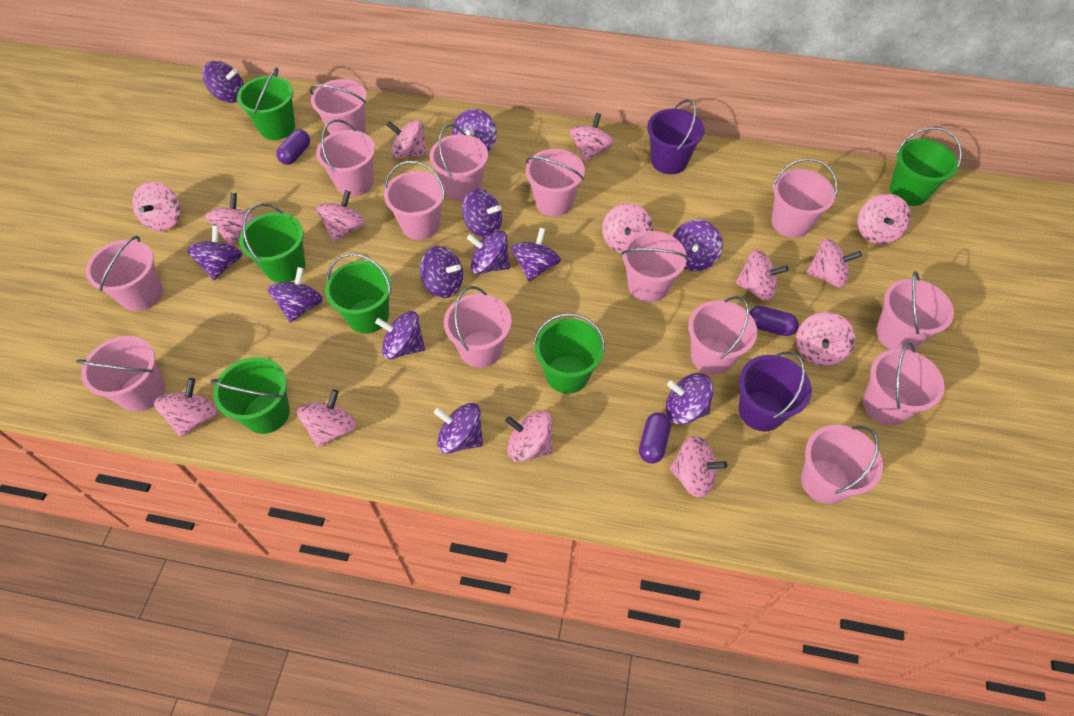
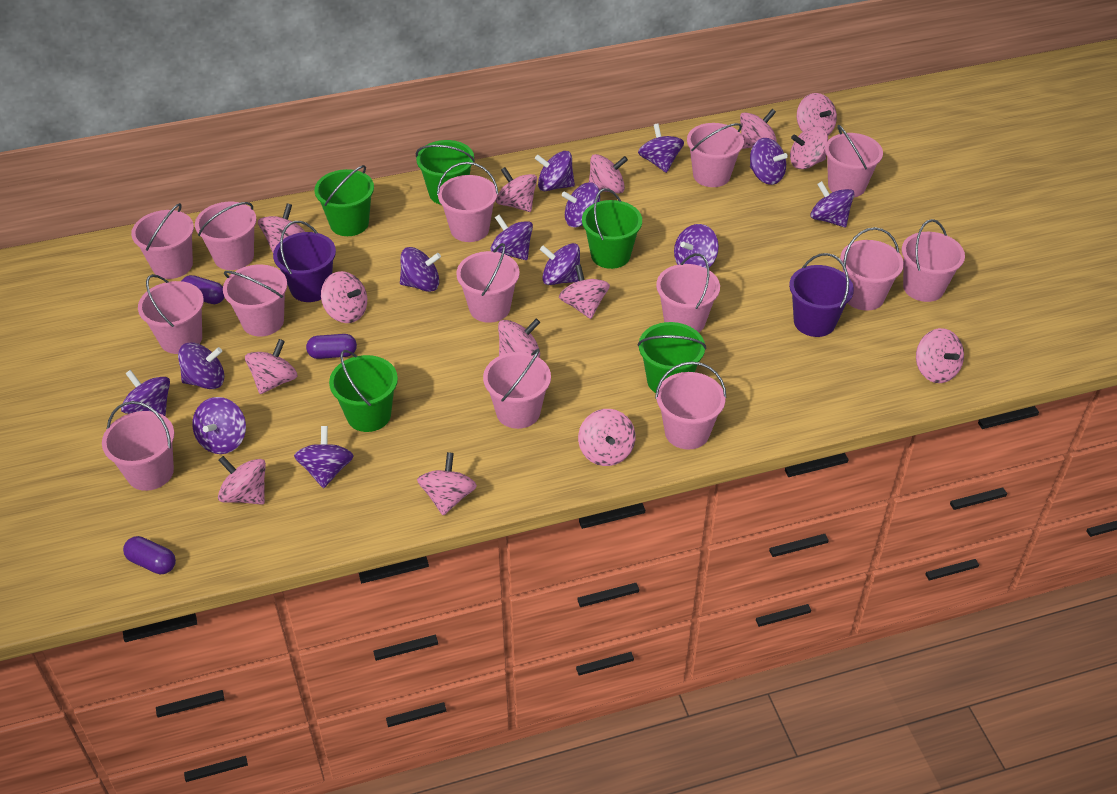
green bucket: 6 -> 5
purple spinning top: 12 -> 13

